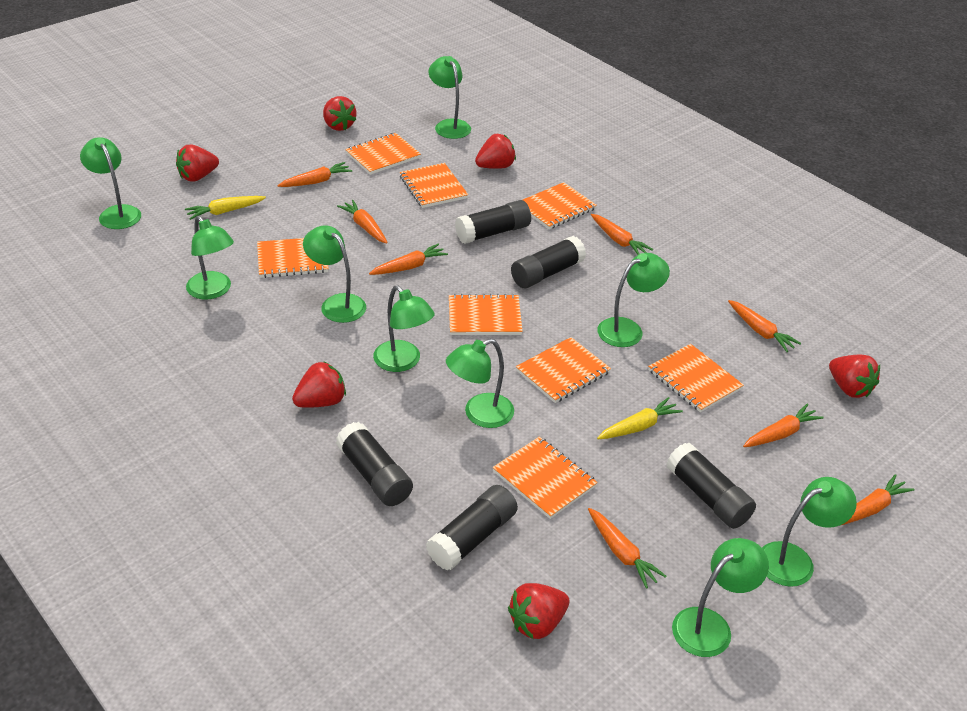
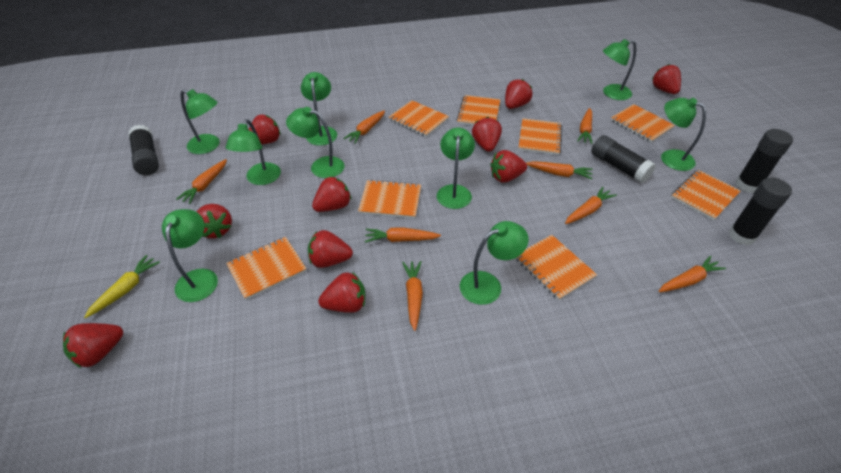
black glue stick: 5 -> 4
red strawberry: 6 -> 10
yellow carrot: 2 -> 1

